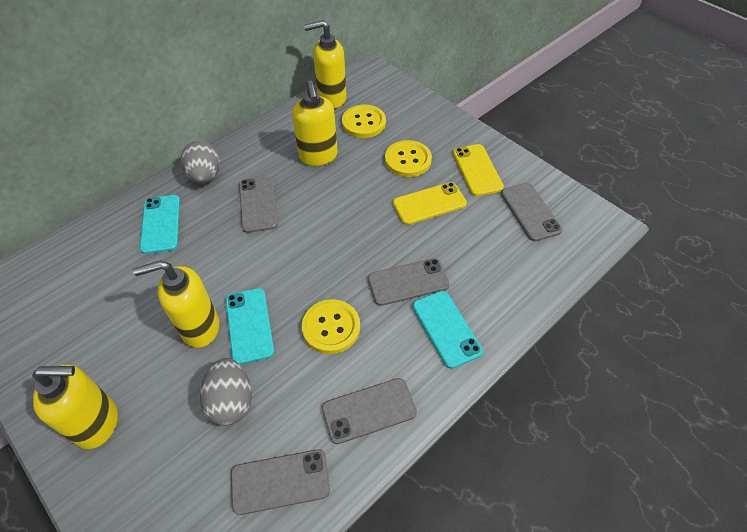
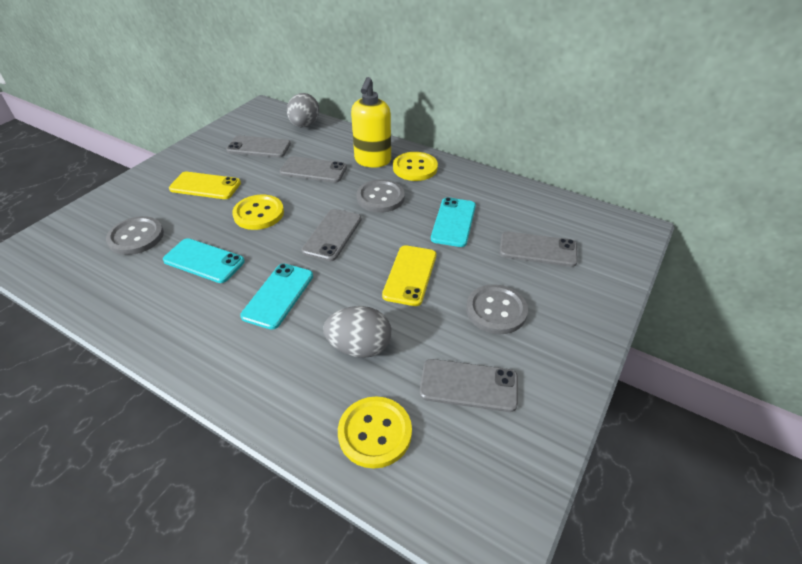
grey button: 0 -> 3
yellow soap dispenser: 4 -> 1

